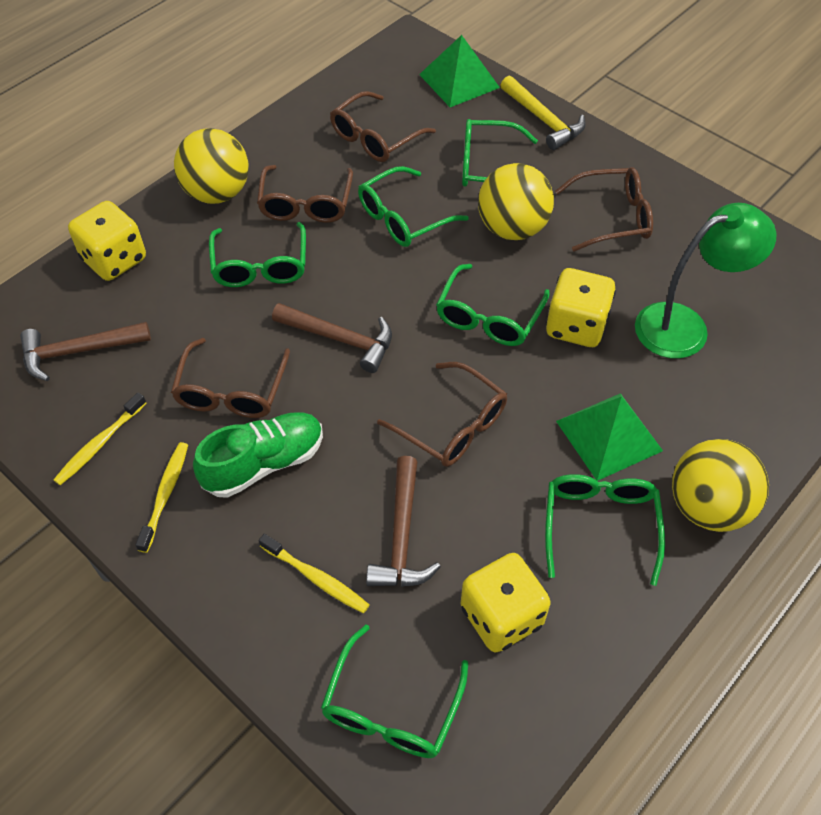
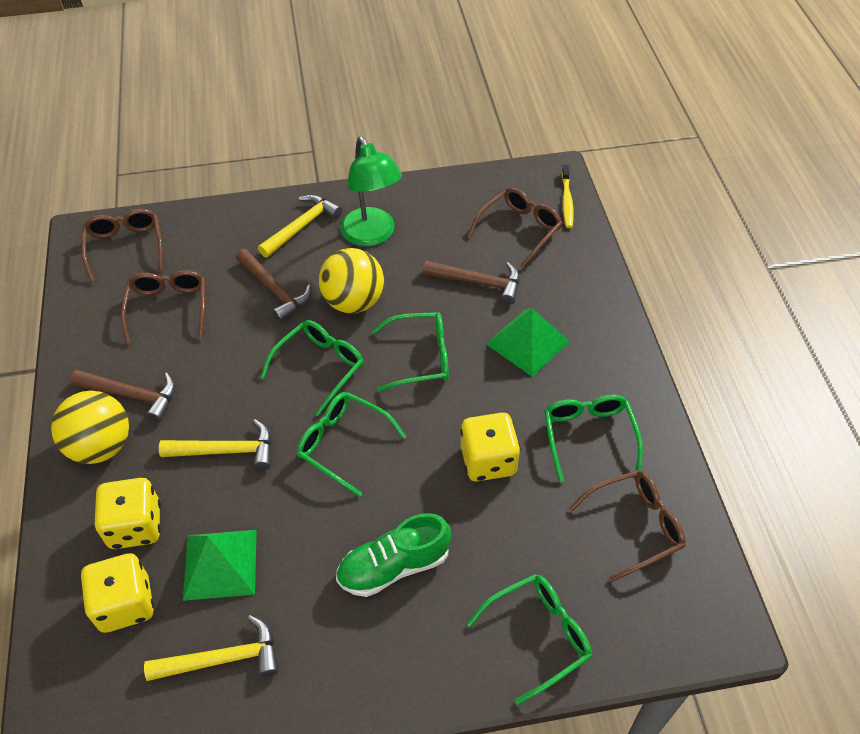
brown glasses: 5 -> 4
green glasses: 6 -> 5
yellow ball: 3 -> 2
yellow hammer: 1 -> 3
yellow toothbrush: 3 -> 1

